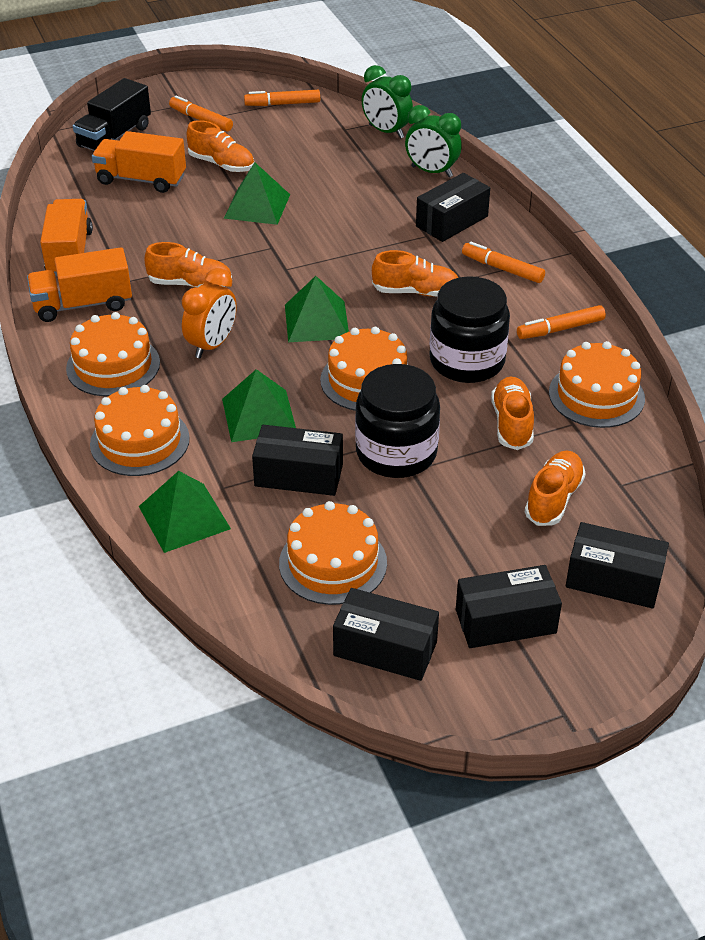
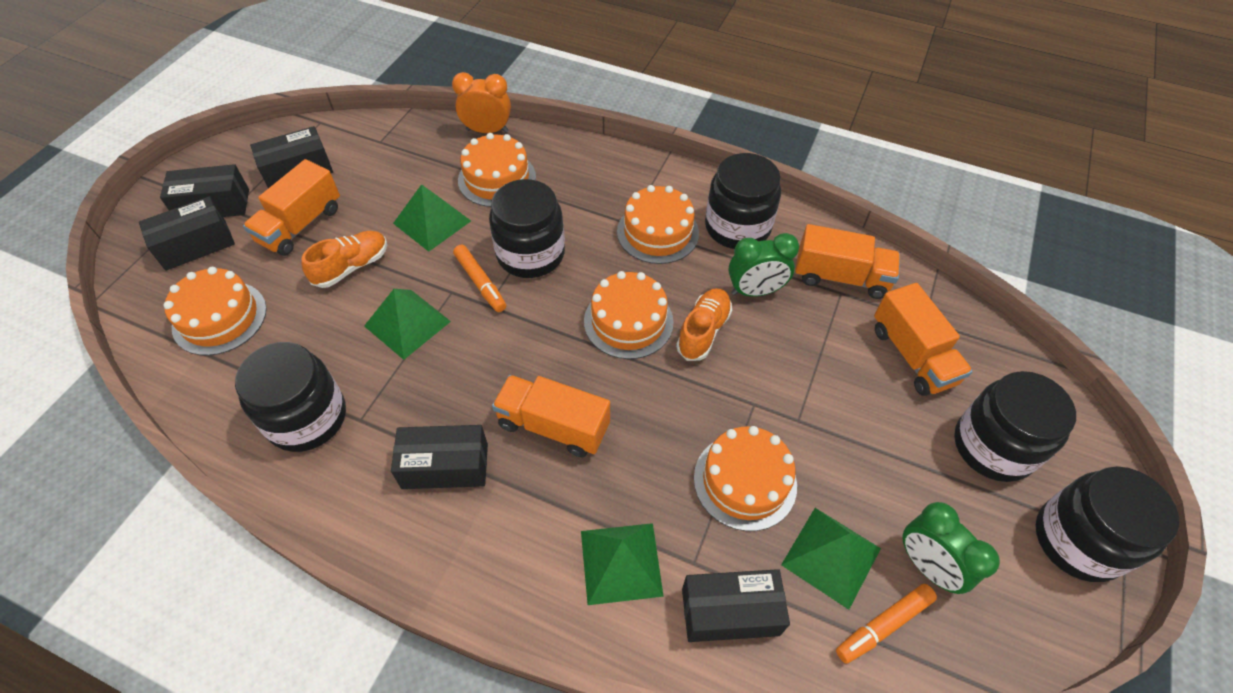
black jar: 2 -> 5
black truck: 1 -> 0
orange marker: 4 -> 2
orange shoe: 5 -> 2
orange truck: 3 -> 4

